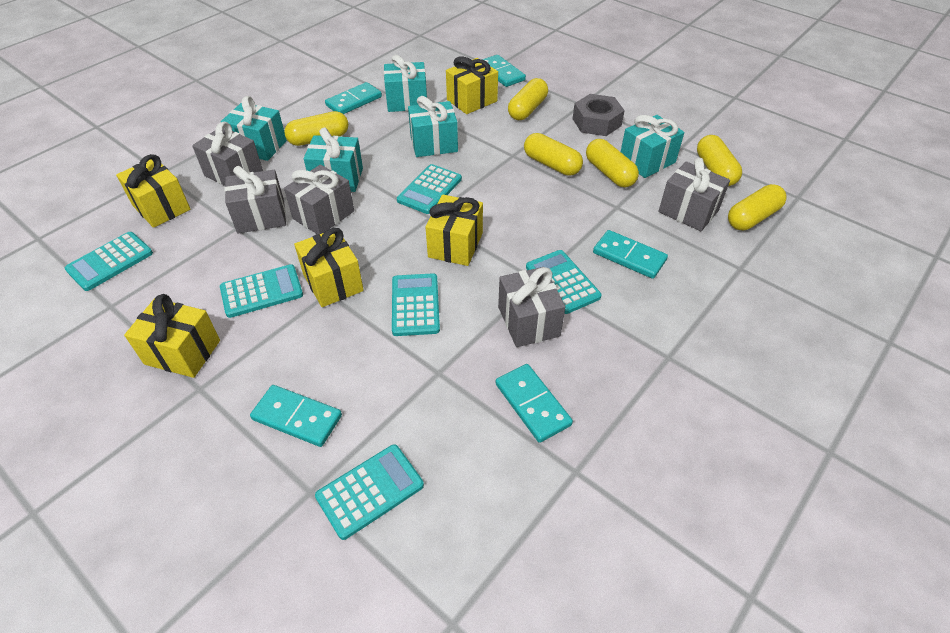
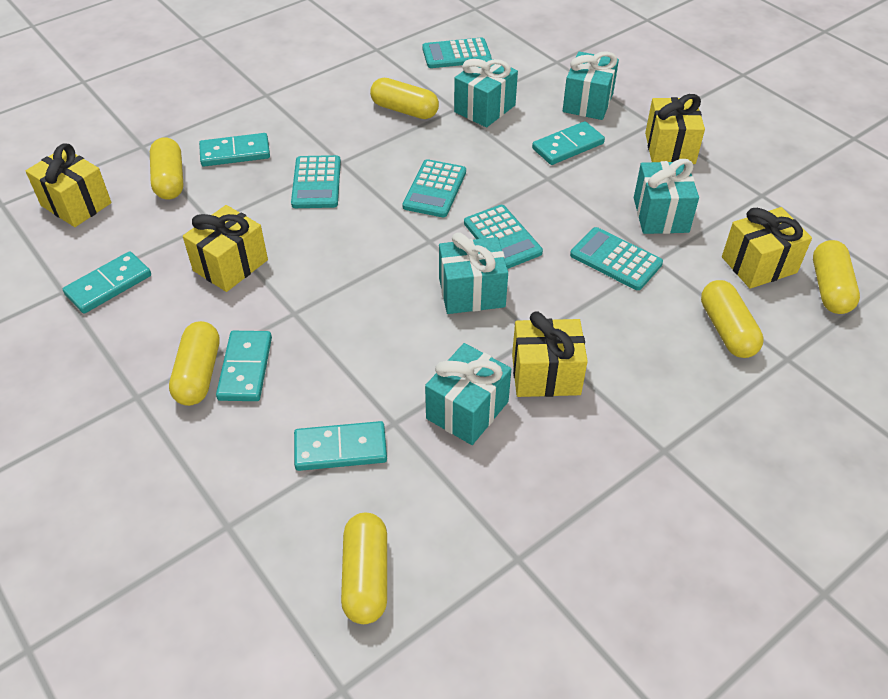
grey gift: 5 -> 0
grey nut: 1 -> 0
turquoise calculator: 6 -> 5

